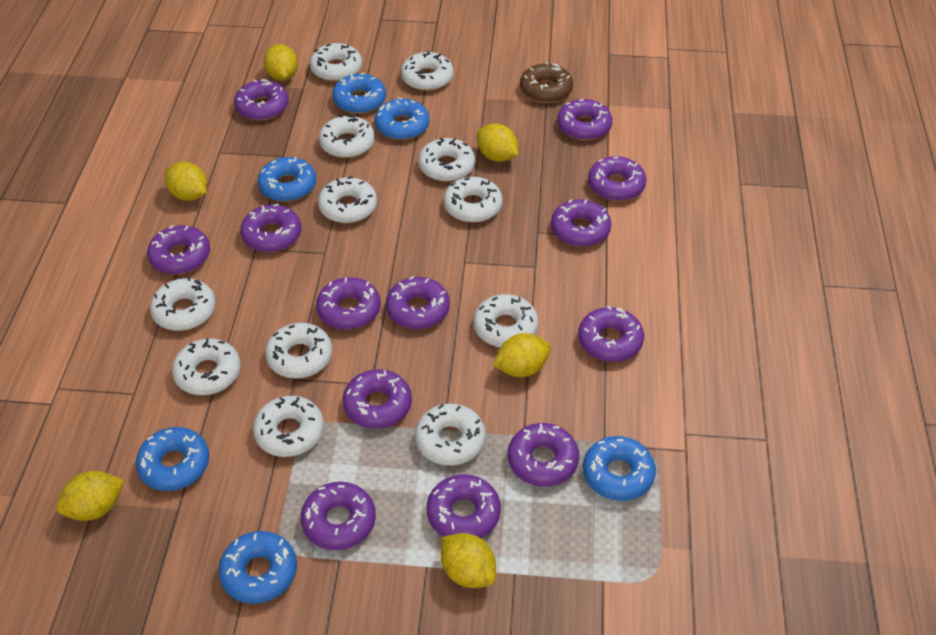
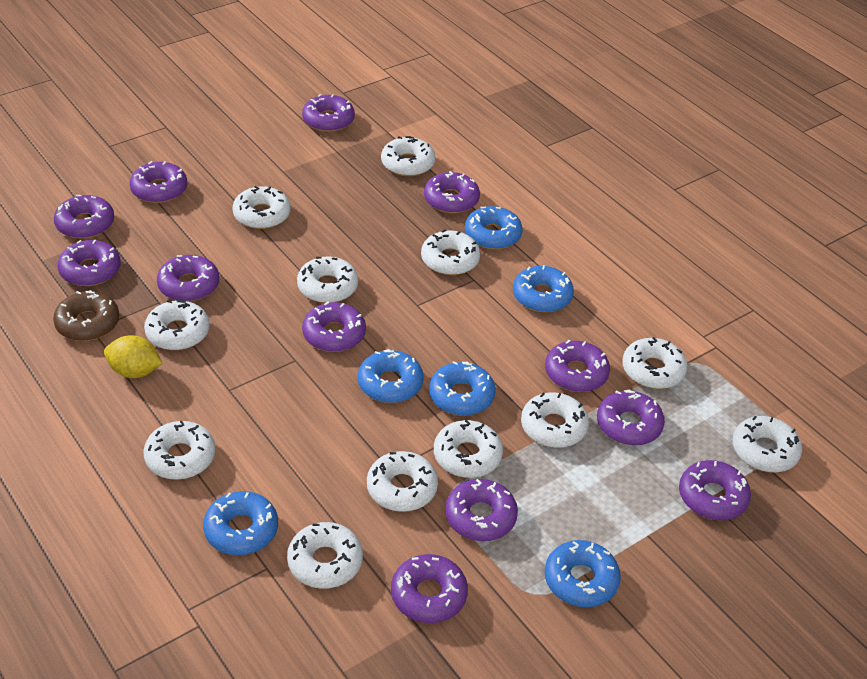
purple donut: 13 -> 12
yellow lemon: 6 -> 1

